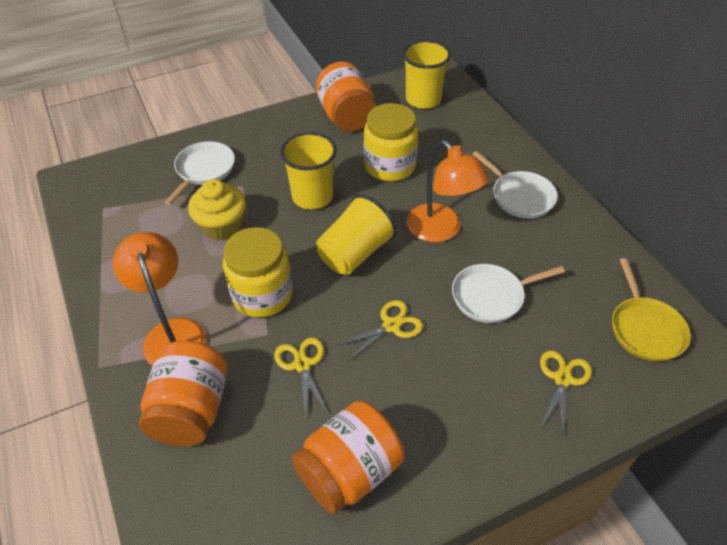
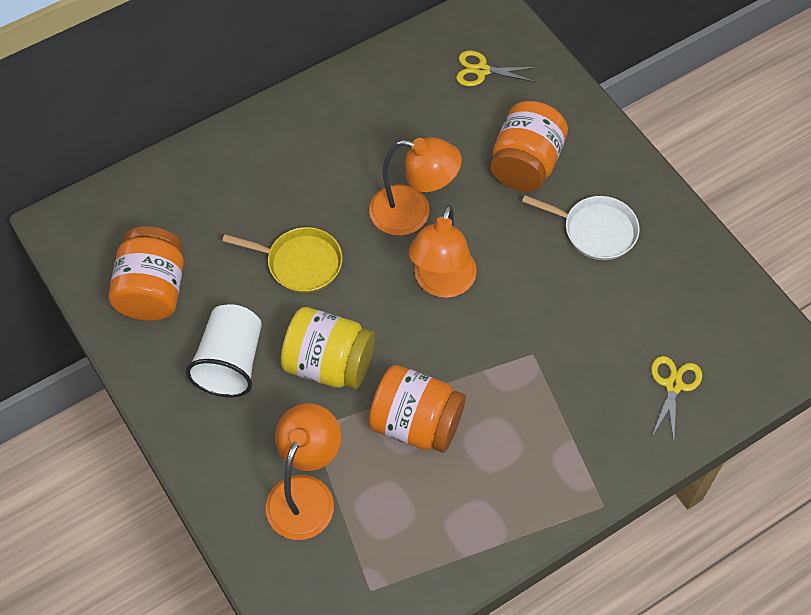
orange lamp: 2 -> 3
white cup: 0 -> 1
white pan: 3 -> 1
yellow cup: 3 -> 0
yellow cupcake: 1 -> 0
yellow jar: 2 -> 1
yellow scissors: 3 -> 2

